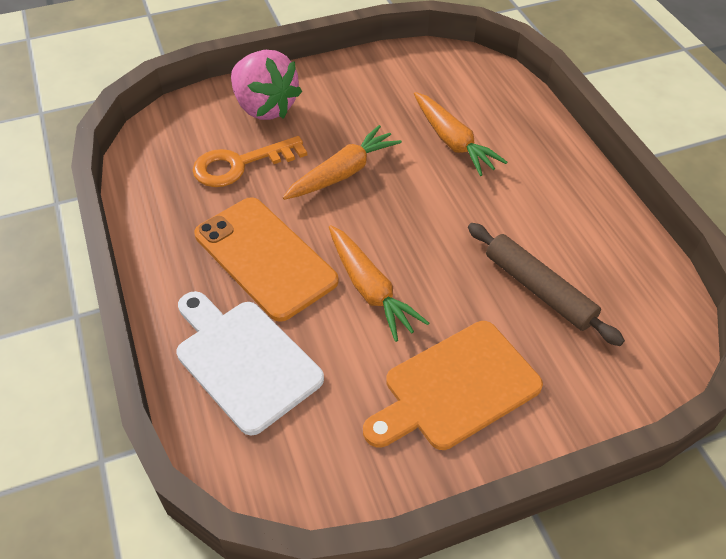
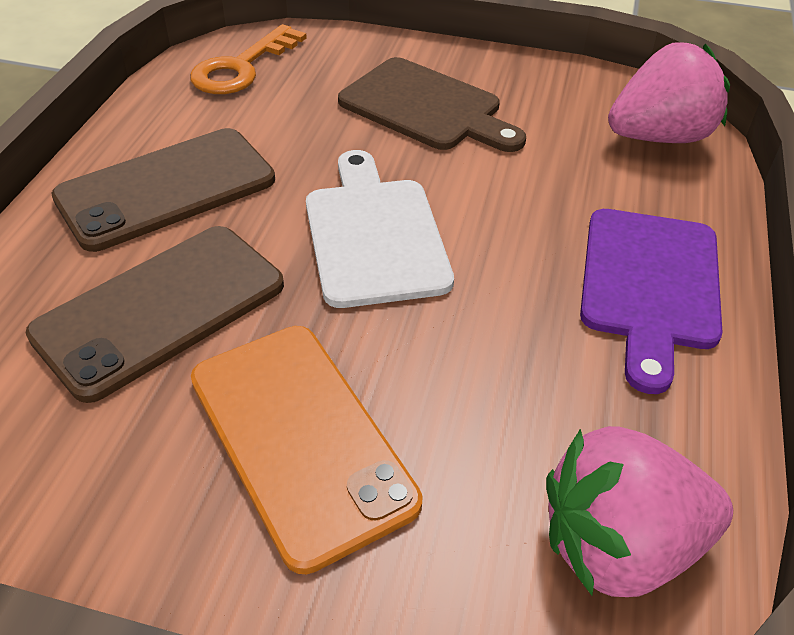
brown cutting board: 0 -> 1
brown phone: 0 -> 2
brown rolling pin: 1 -> 0
orange carrot: 3 -> 0
orange cutting board: 1 -> 0
pink strawberry: 1 -> 2
purple cutting board: 0 -> 1

